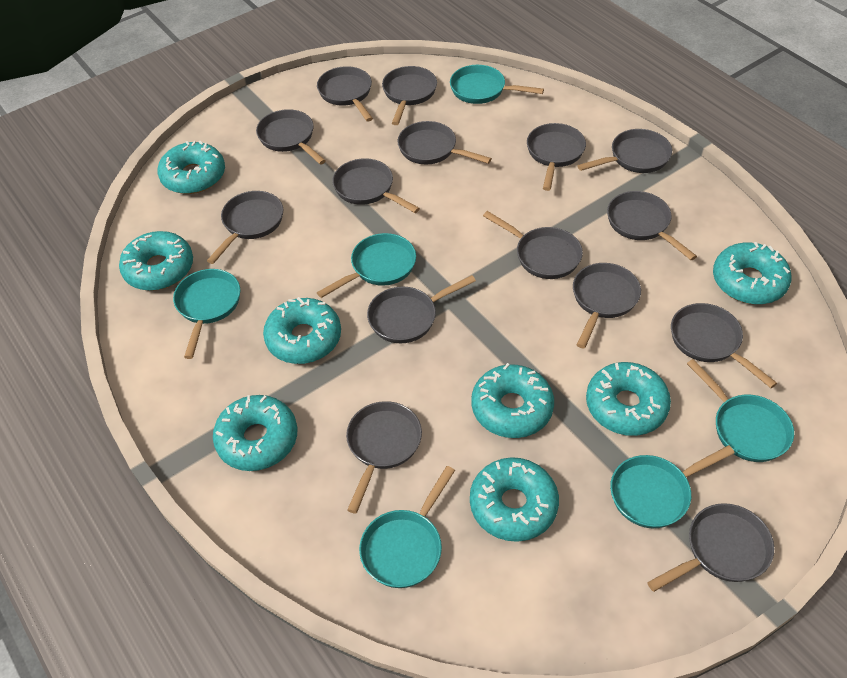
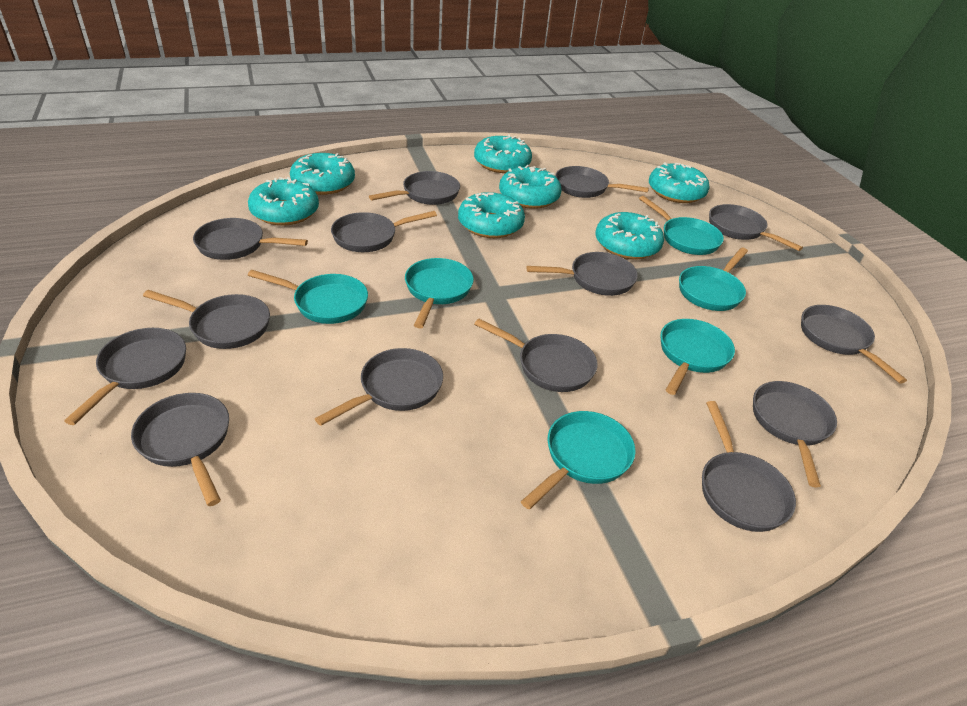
grey pan: 15 -> 14
turquoise donut: 8 -> 7

